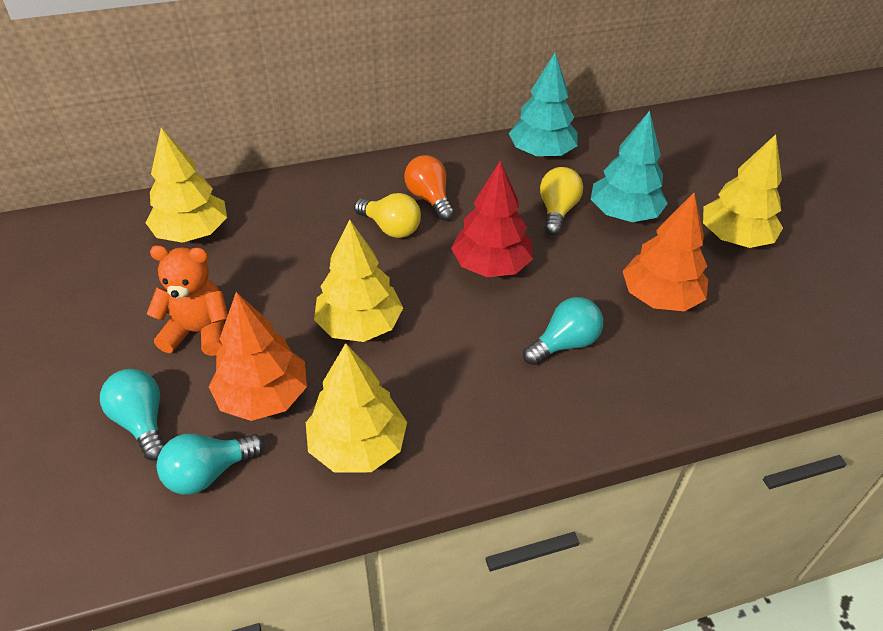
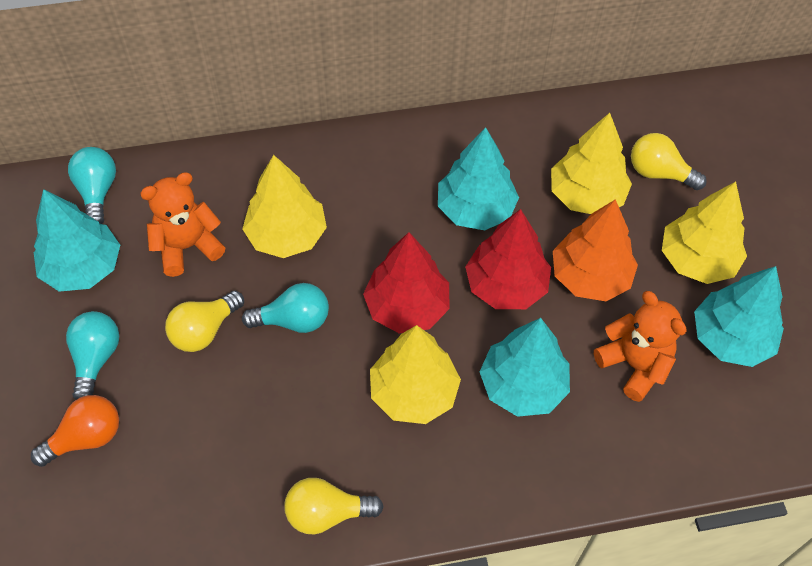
orange teddy bear: 1 -> 2
orange tree: 2 -> 1
red tree: 1 -> 2
turquoise tree: 2 -> 4
yellow light bulb: 2 -> 3

